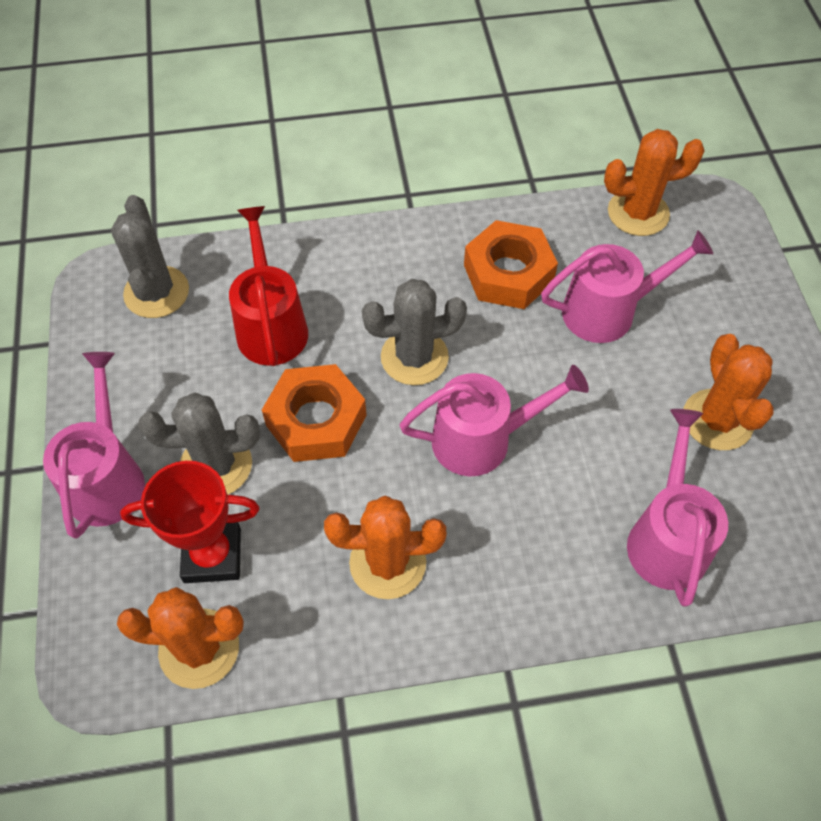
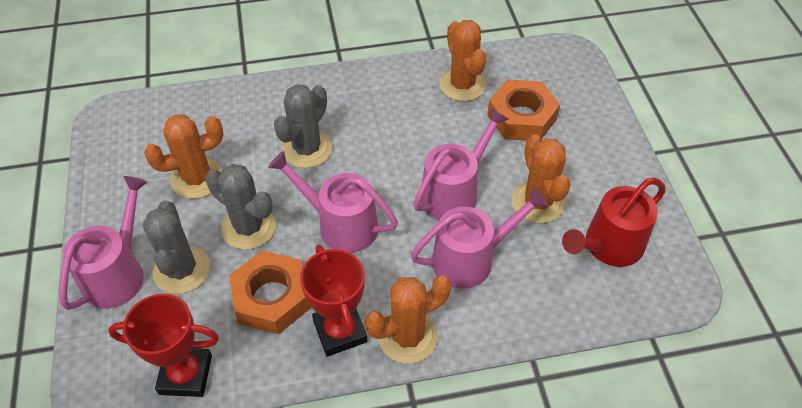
red trophy: 1 -> 2

